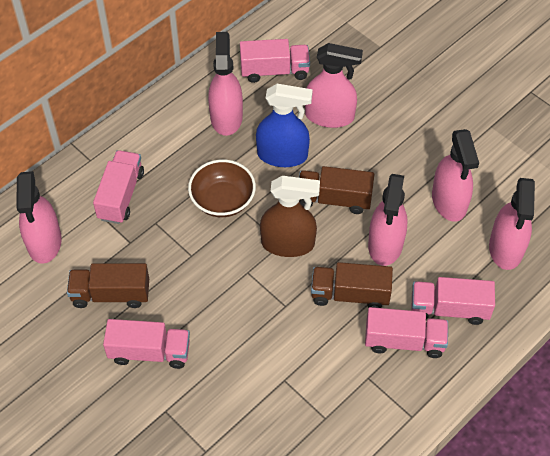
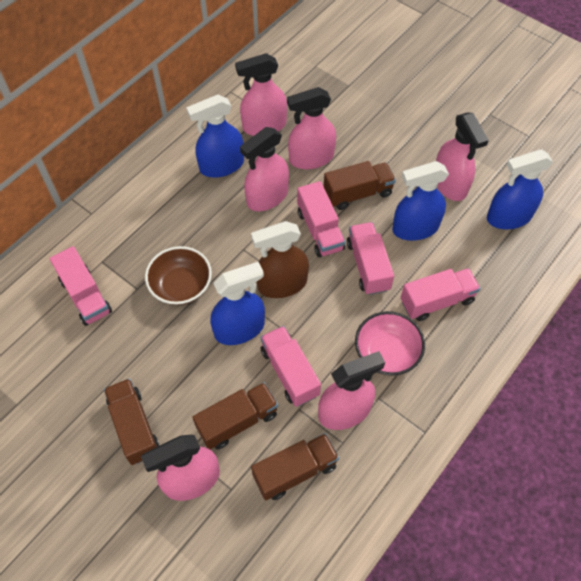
blue spray bottle: 1 -> 4
brown truck: 3 -> 4
pink bowl: 0 -> 1

